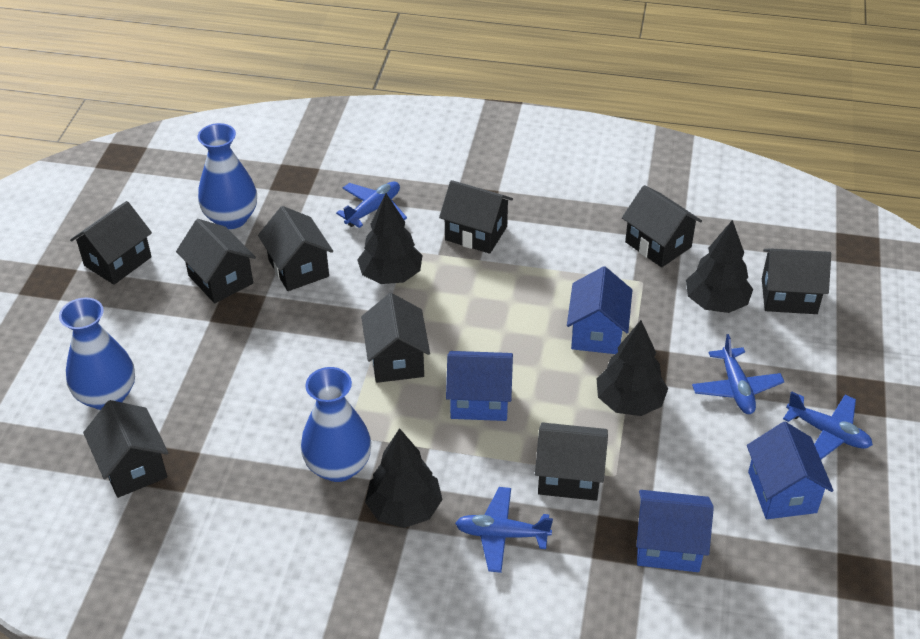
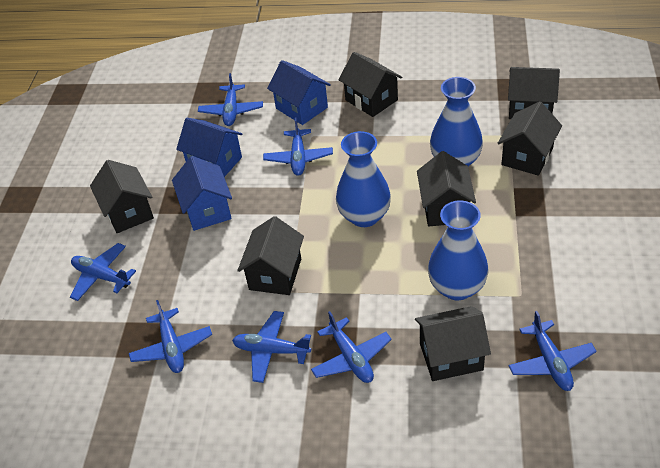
black house: 9 -> 7
black tree: 4 -> 0
blue house: 4 -> 3
blue plane: 4 -> 7

